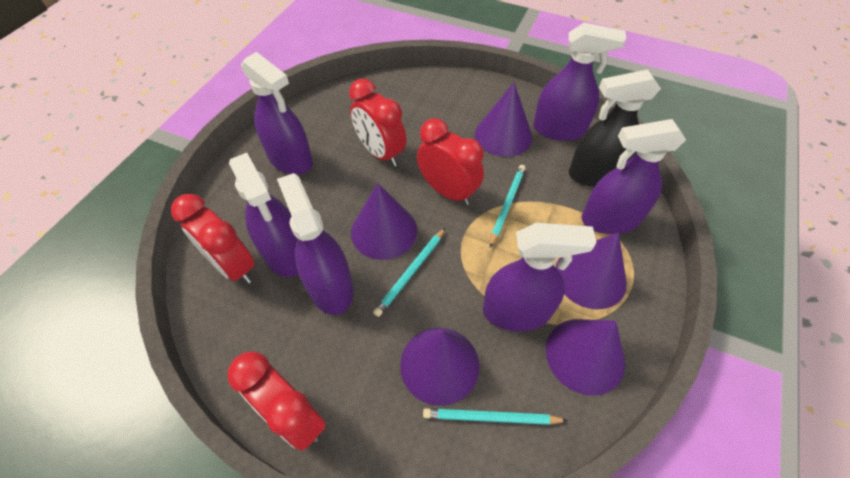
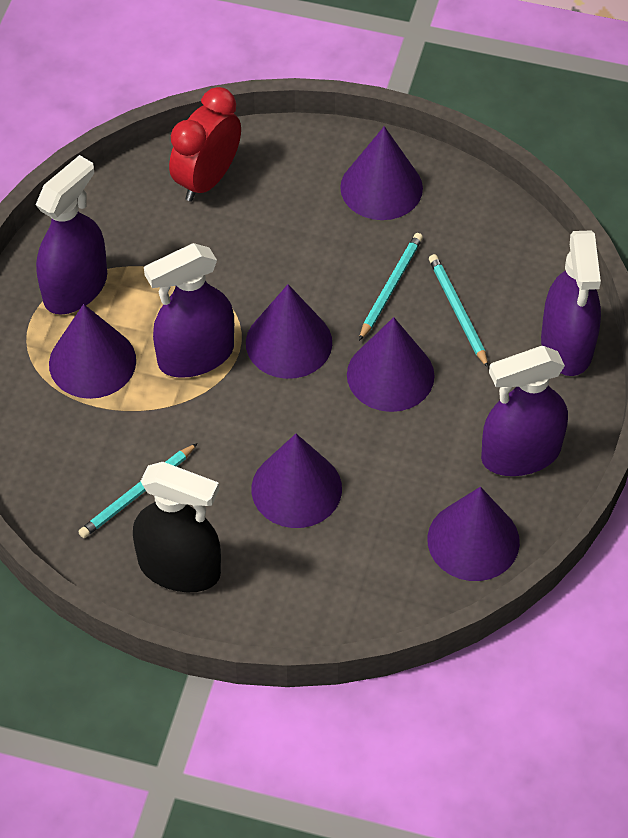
purple cone: 5 -> 6
purple spray bottle: 6 -> 4
red clock: 4 -> 1

